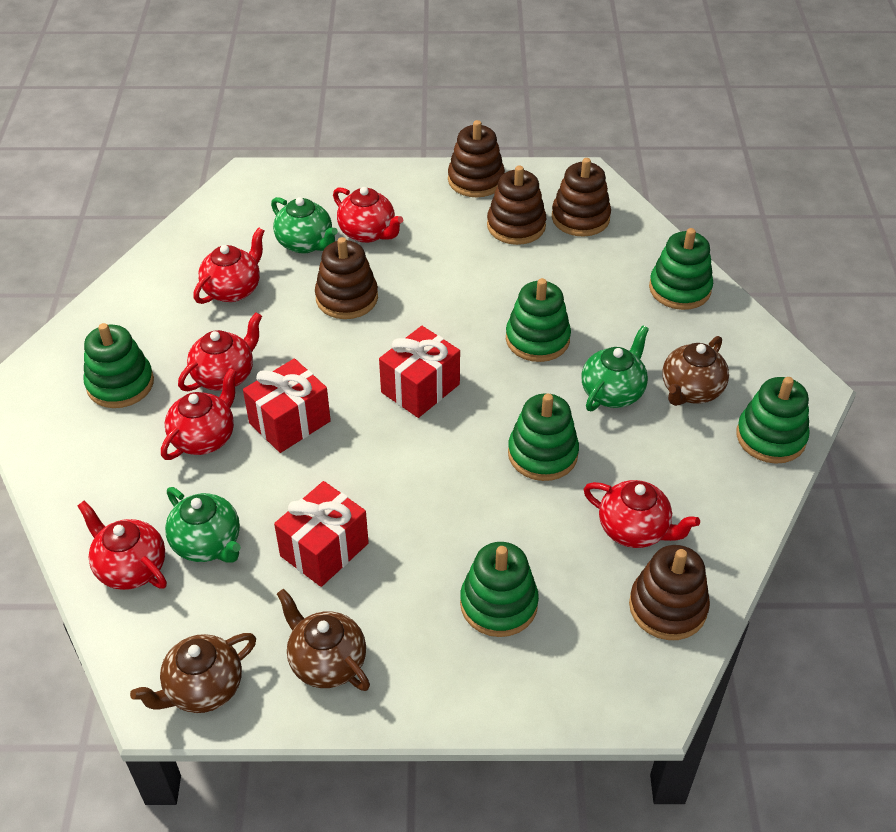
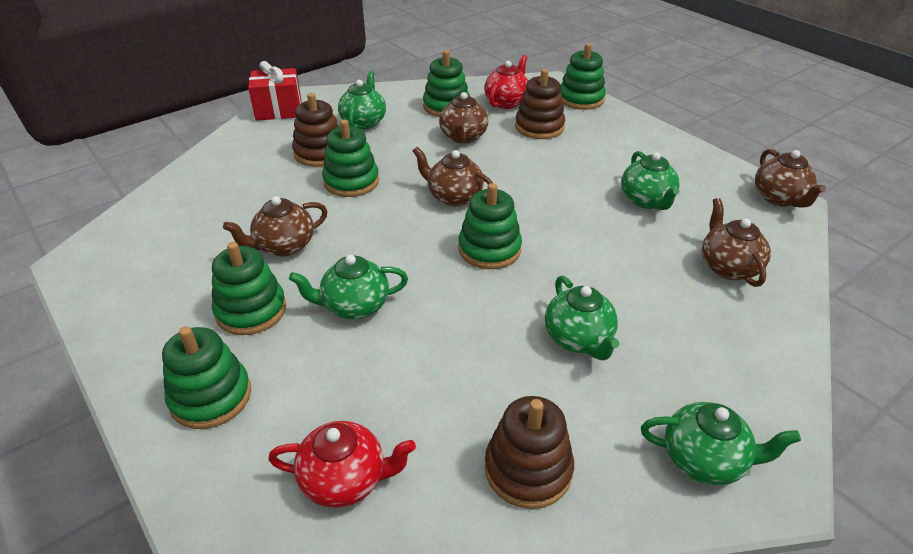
brown stacking toy: 5 -> 3
brown teapot: 3 -> 5
green teapot: 3 -> 5
red gift: 3 -> 1
red teapot: 6 -> 2

